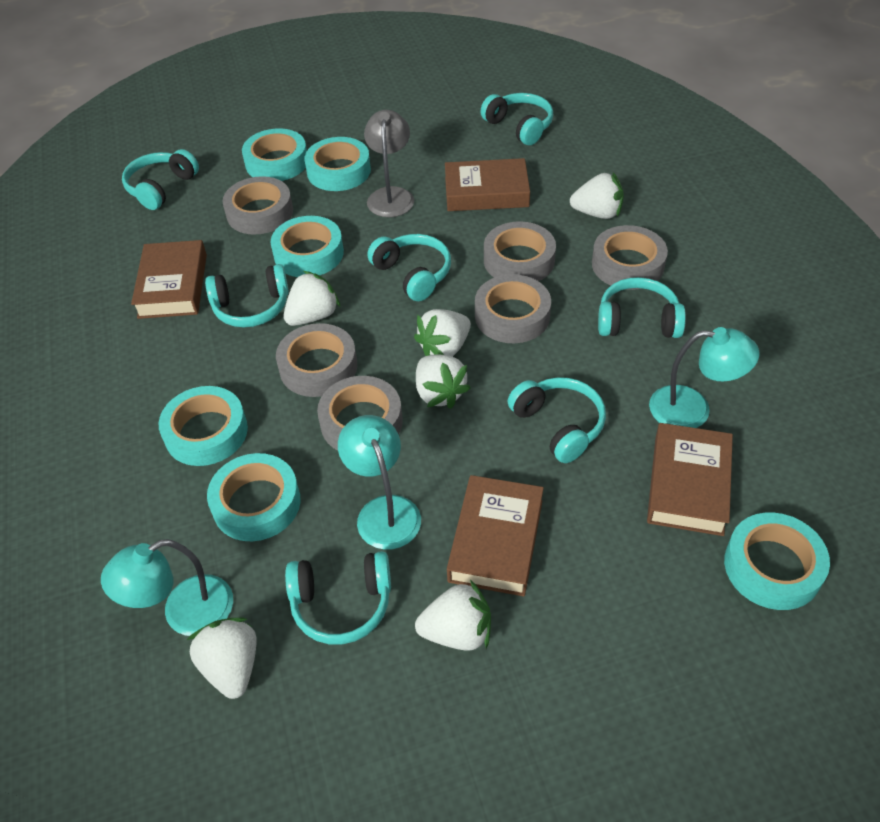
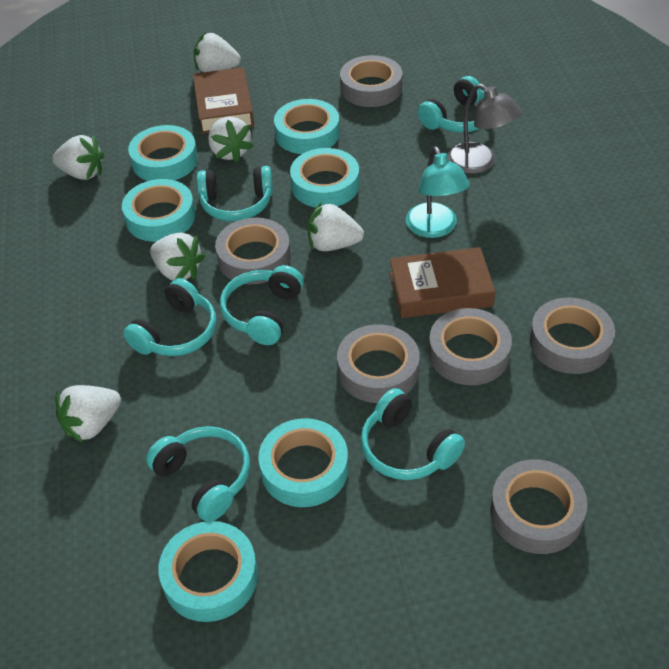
brown book: 4 -> 2
turquoise headphones: 7 -> 6
turquoise lamp: 3 -> 1

